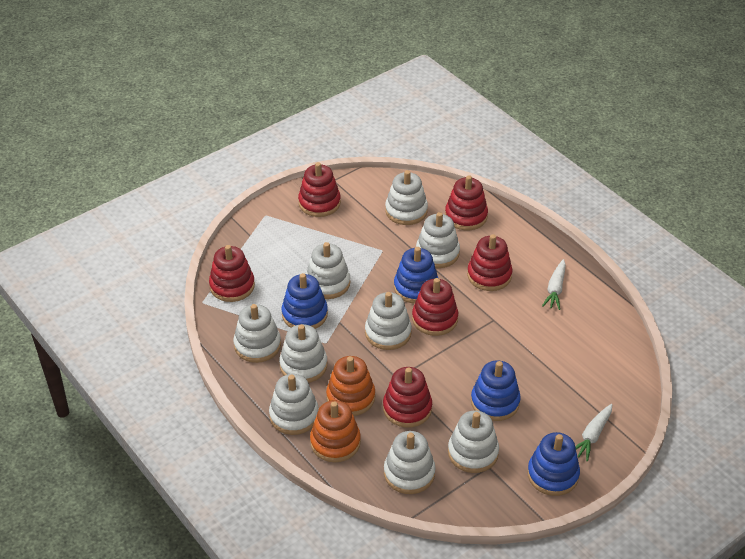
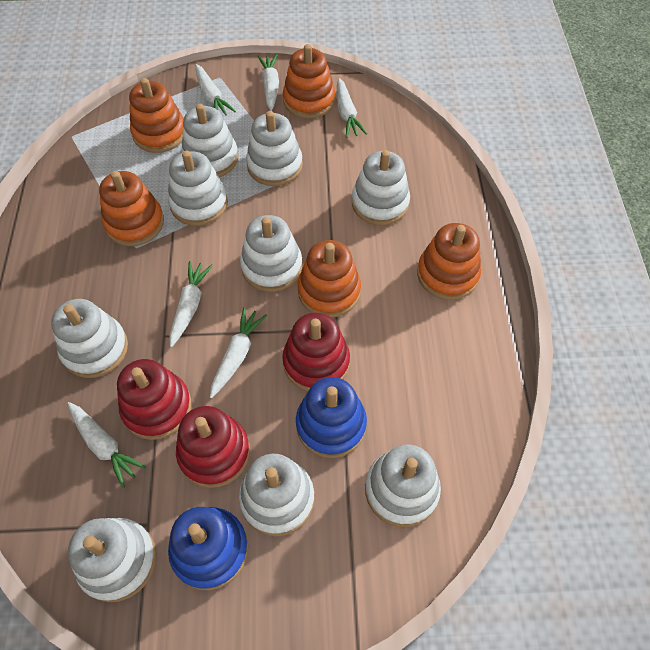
blue stacking toy: 4 -> 2
orange stacking toy: 2 -> 5
red stacking toy: 6 -> 3
white carrot: 2 -> 6

